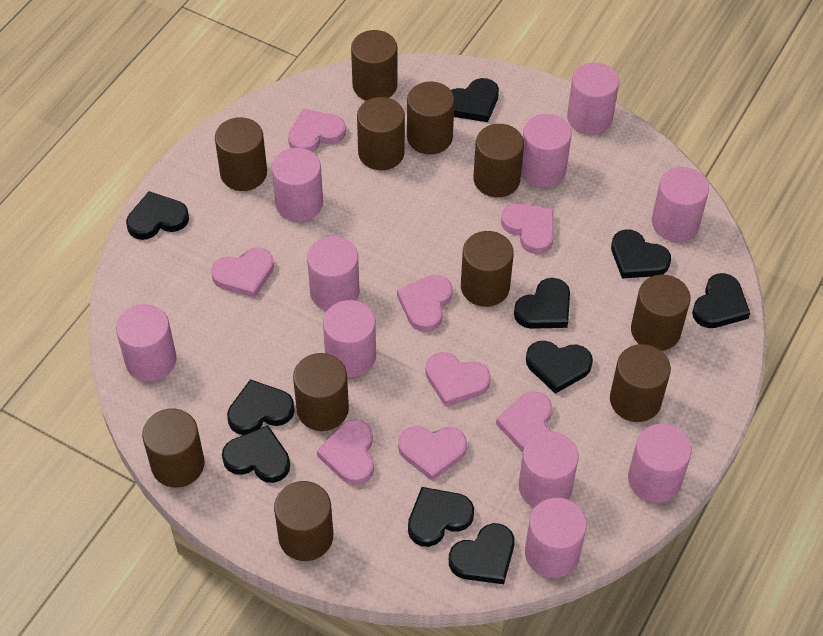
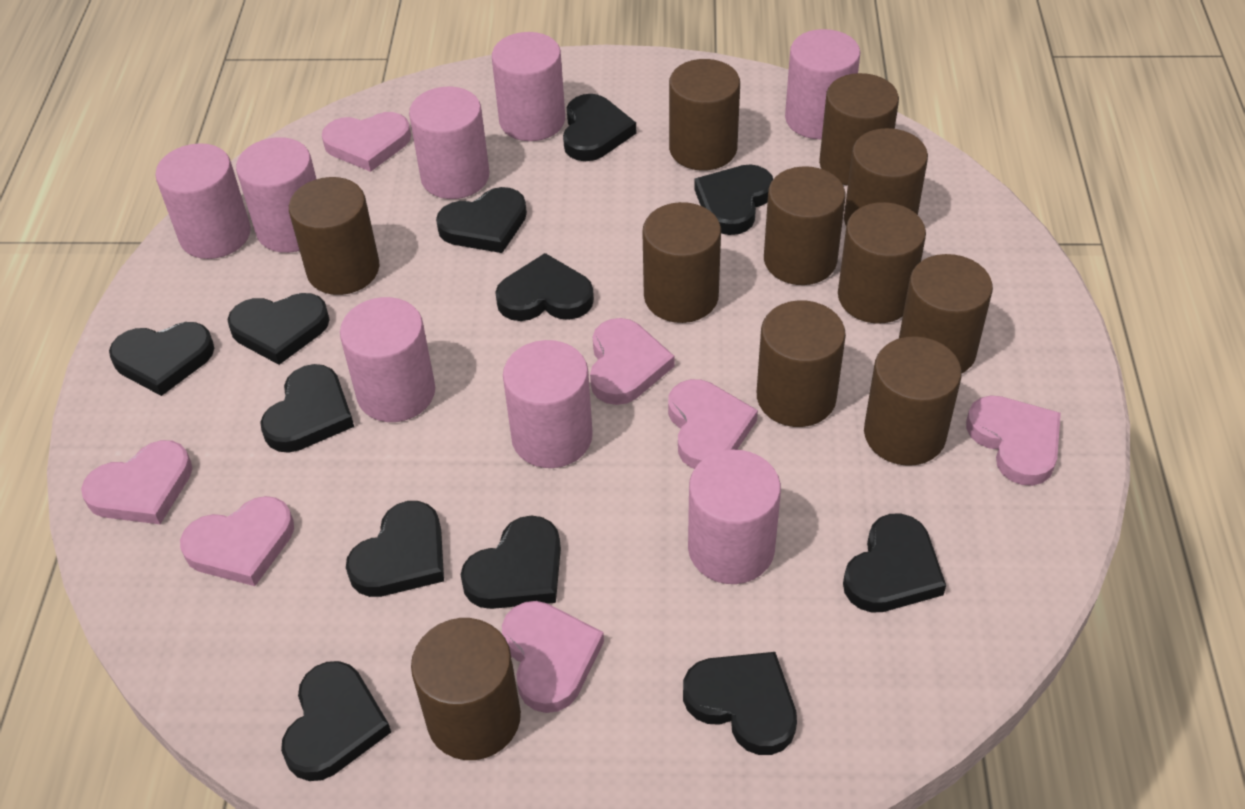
black heart: 10 -> 12
pink cylinder: 10 -> 8
pink heart: 8 -> 7

